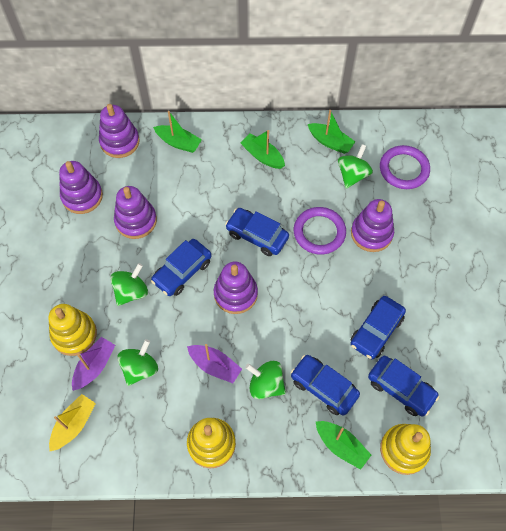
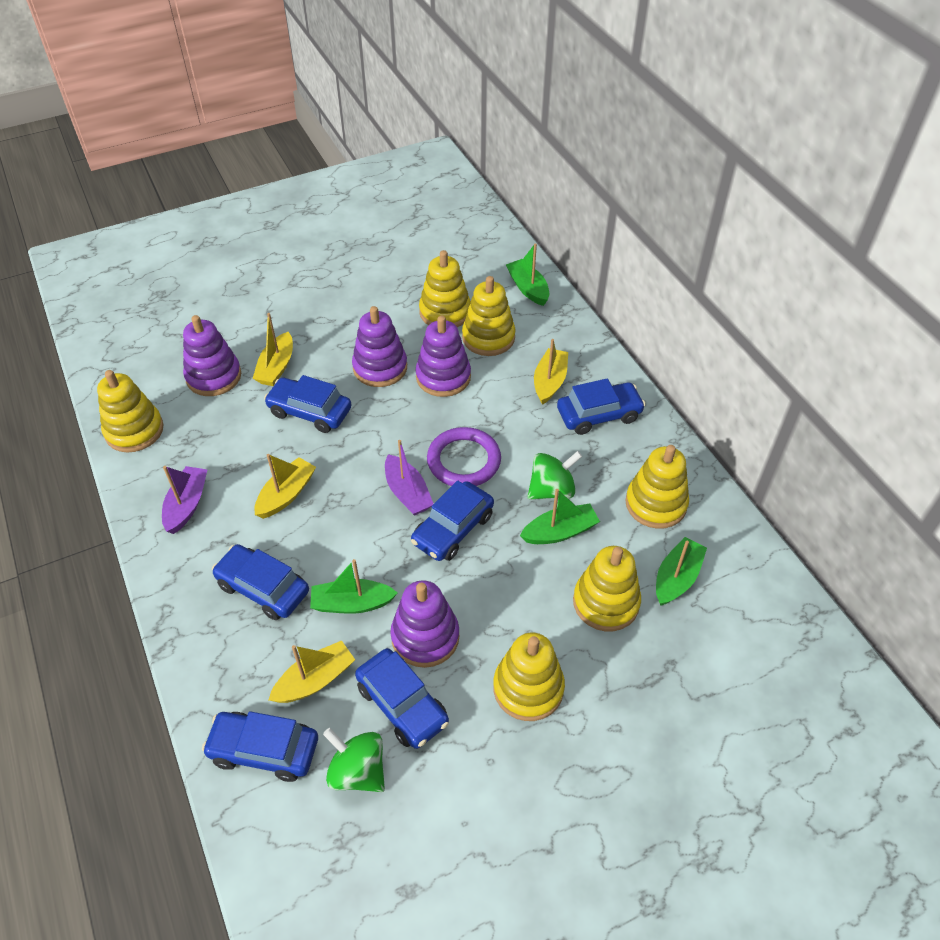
blue car: 5 -> 6
green spinning top: 4 -> 2
purple ring: 2 -> 1
purple stacking toy: 5 -> 4
yellow boat: 1 -> 4
yellow stacking toy: 3 -> 6

